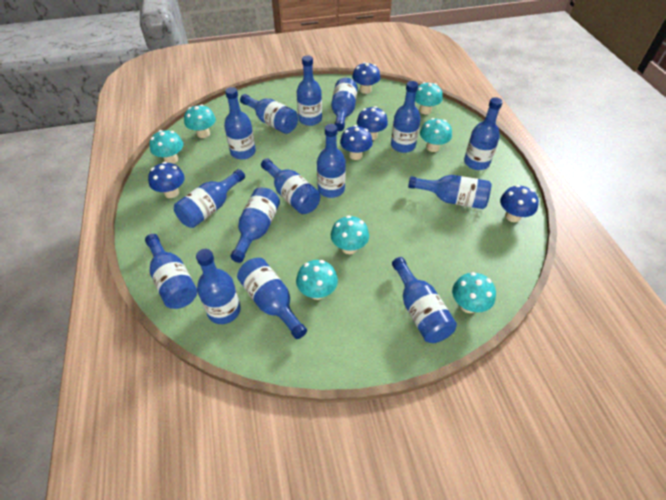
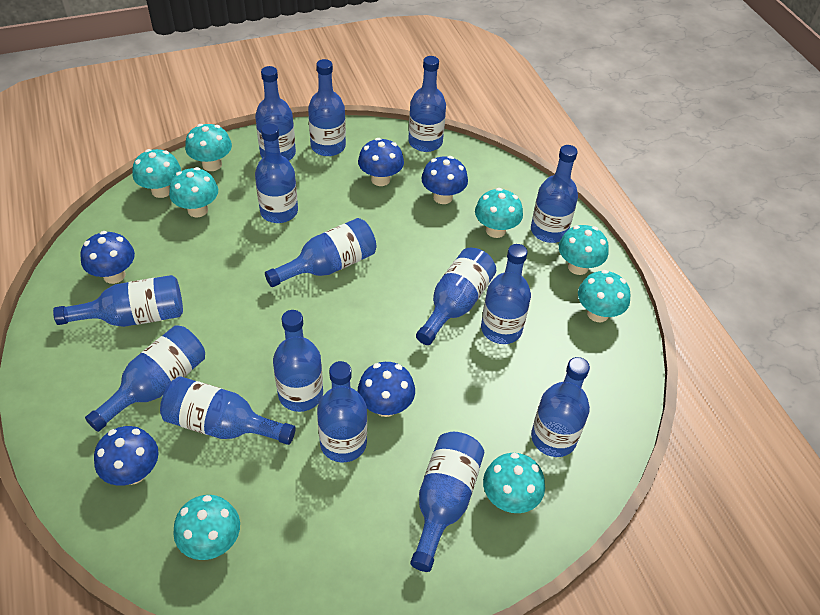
turquoise mushroom: 7 -> 8

